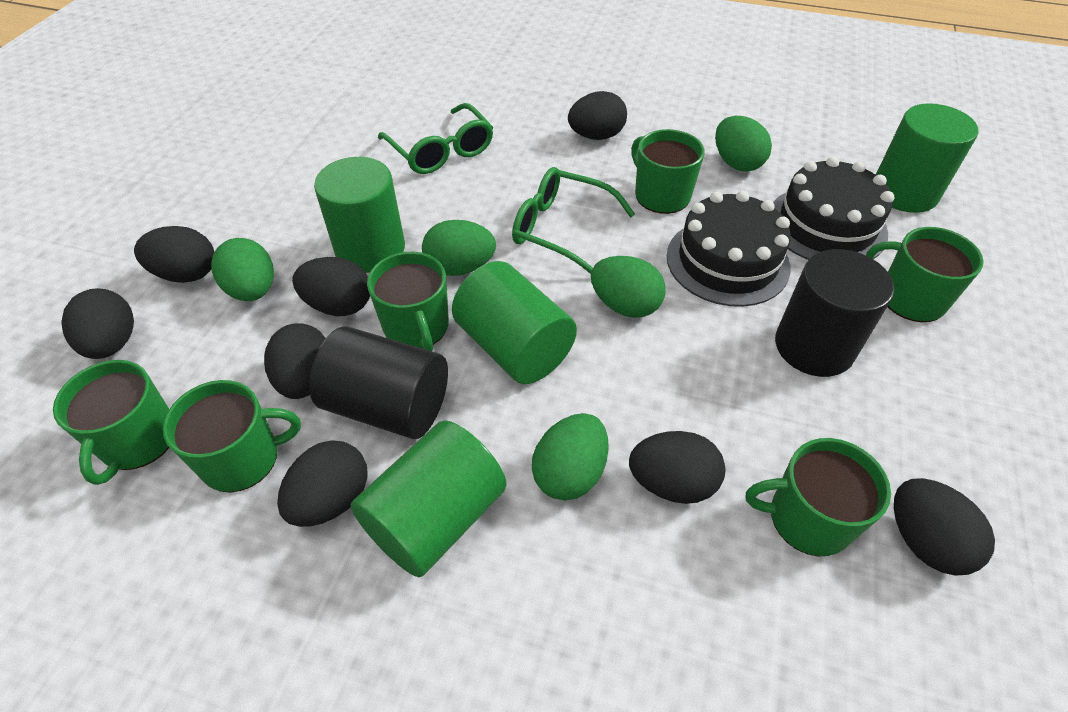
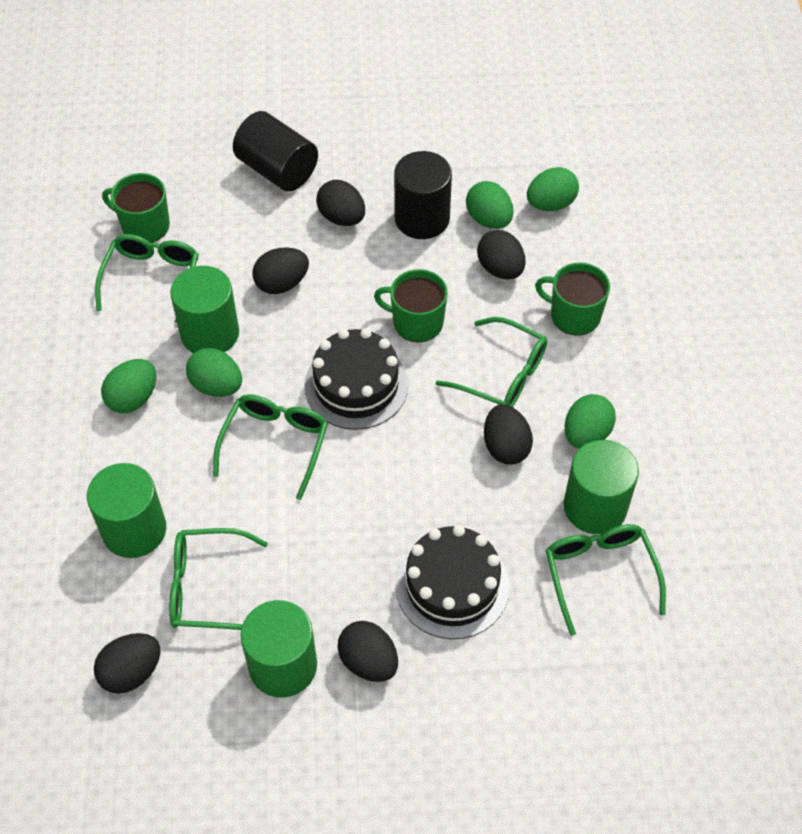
black egg: 8 -> 6
green glasses: 2 -> 5
green mug: 6 -> 3

